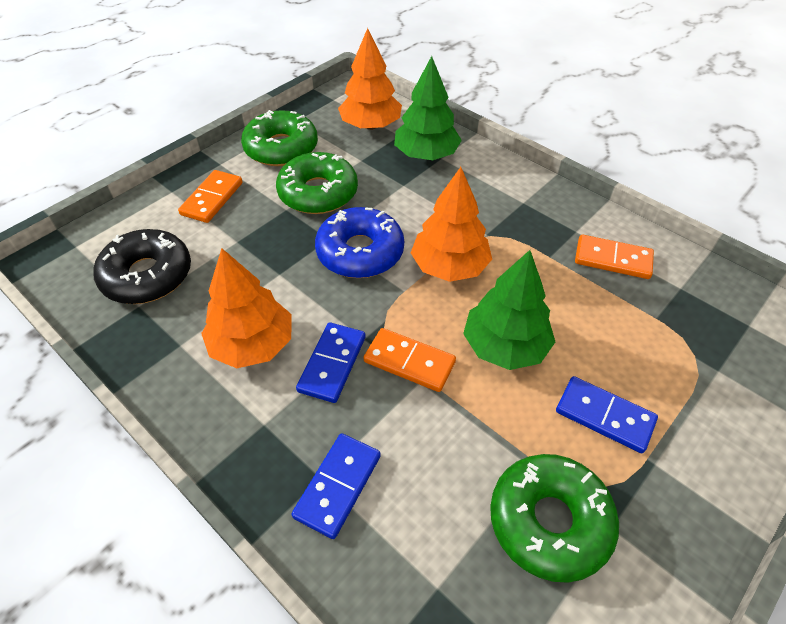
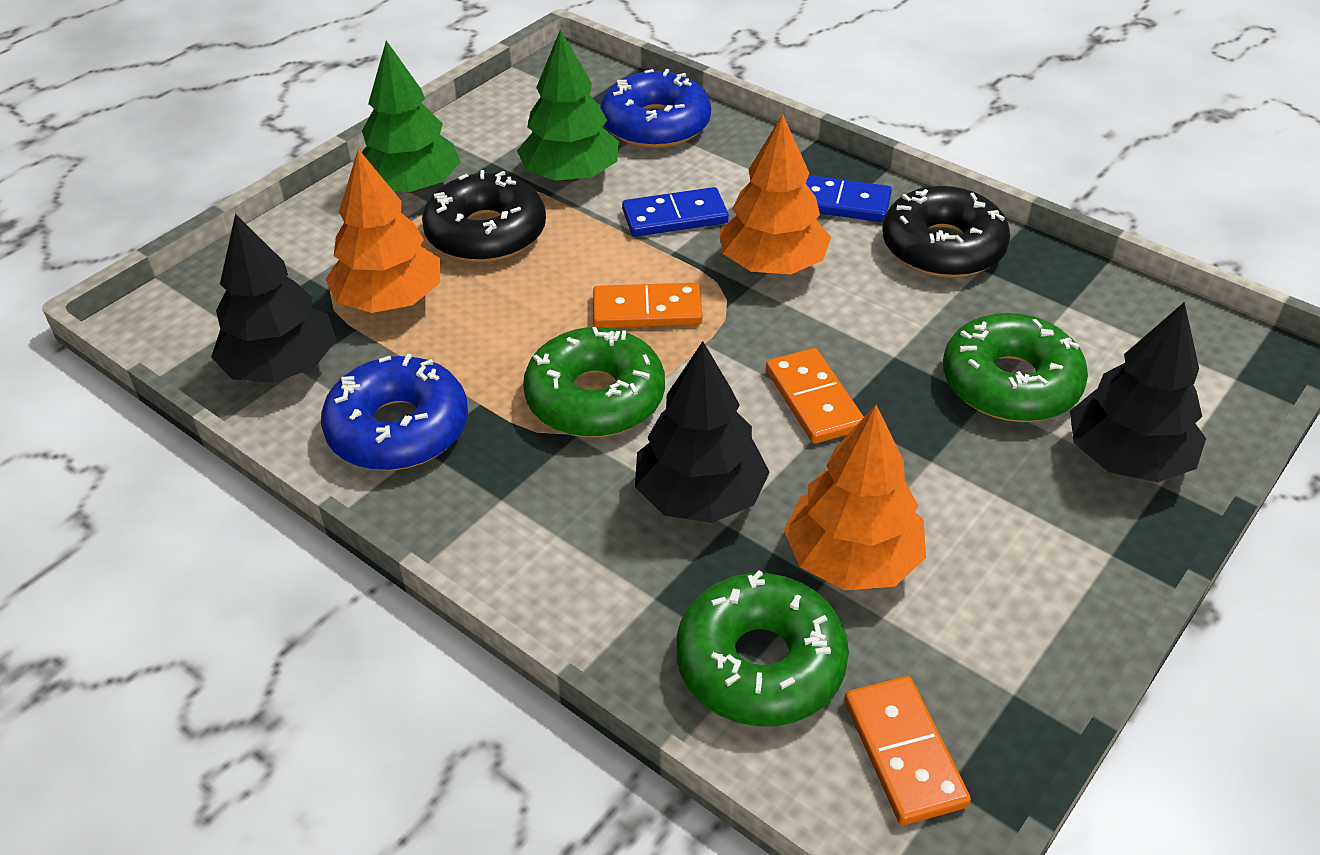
black donut: 1 -> 2
black tree: 0 -> 3
blue domino: 3 -> 2
blue donut: 1 -> 2

